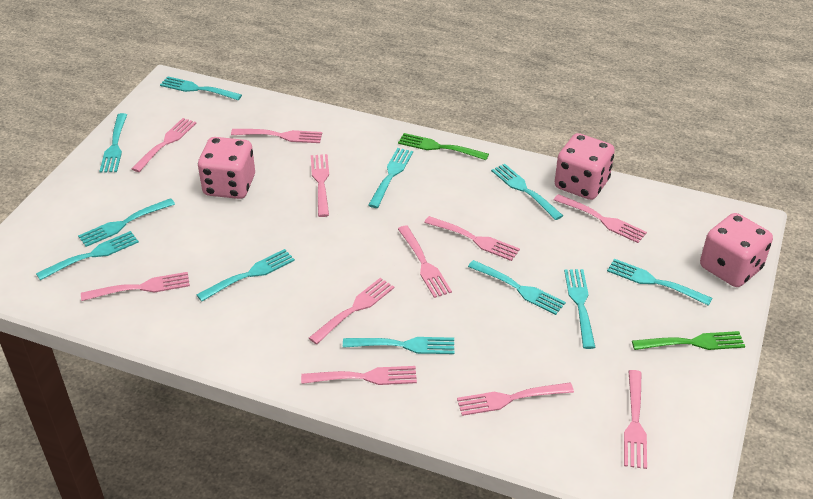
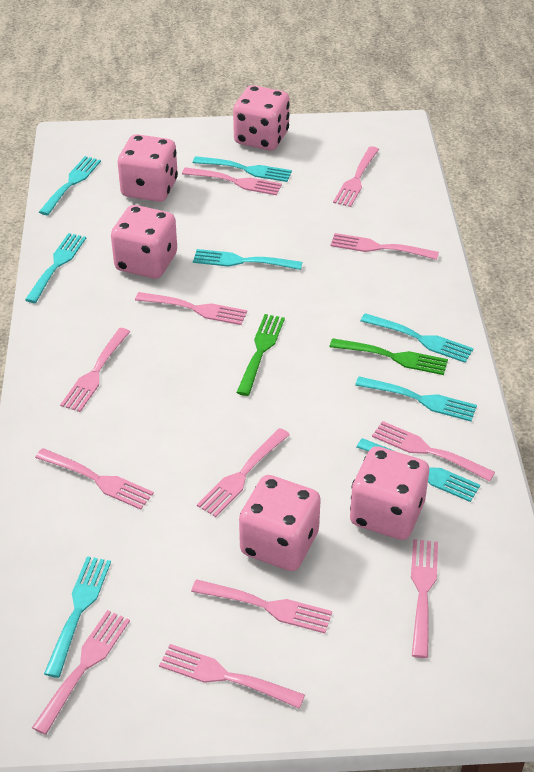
pink dice: 3 -> 5
pink fork: 11 -> 12
turquoise fork: 11 -> 8

